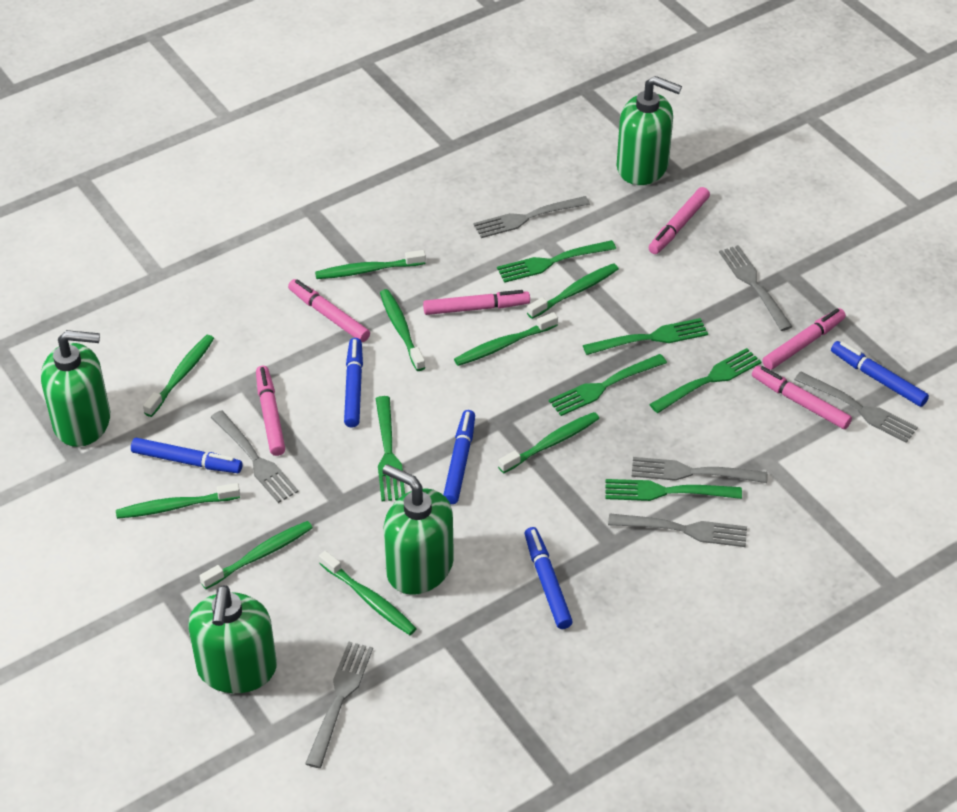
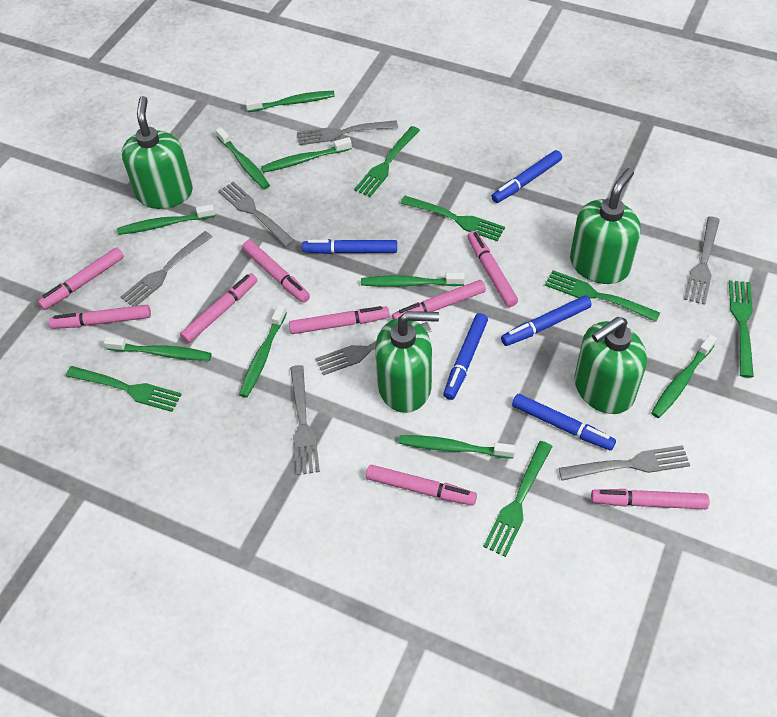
pink marker: 6 -> 9

